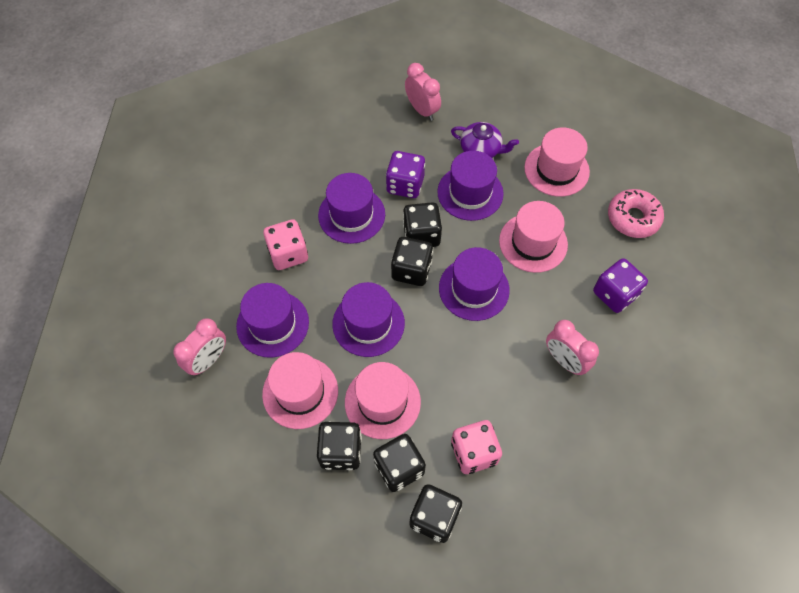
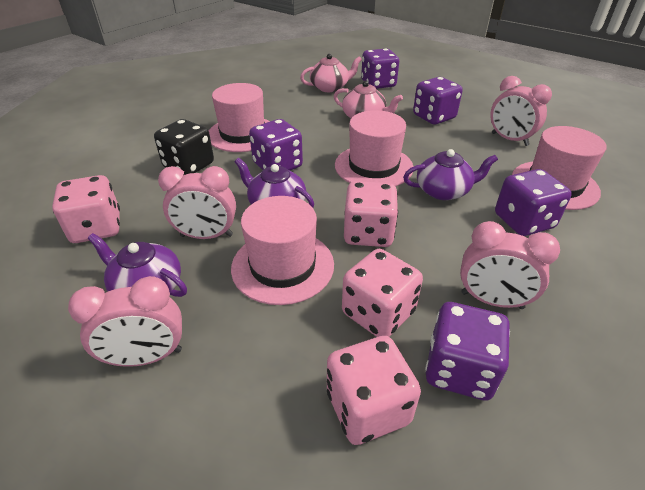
black dice: 5 -> 1
pink clock: 3 -> 4
pink dice: 2 -> 4
pink donut: 1 -> 0
pink teapot: 0 -> 2
purple dice: 2 -> 5
purple hat: 5 -> 0
purple teapot: 1 -> 3

